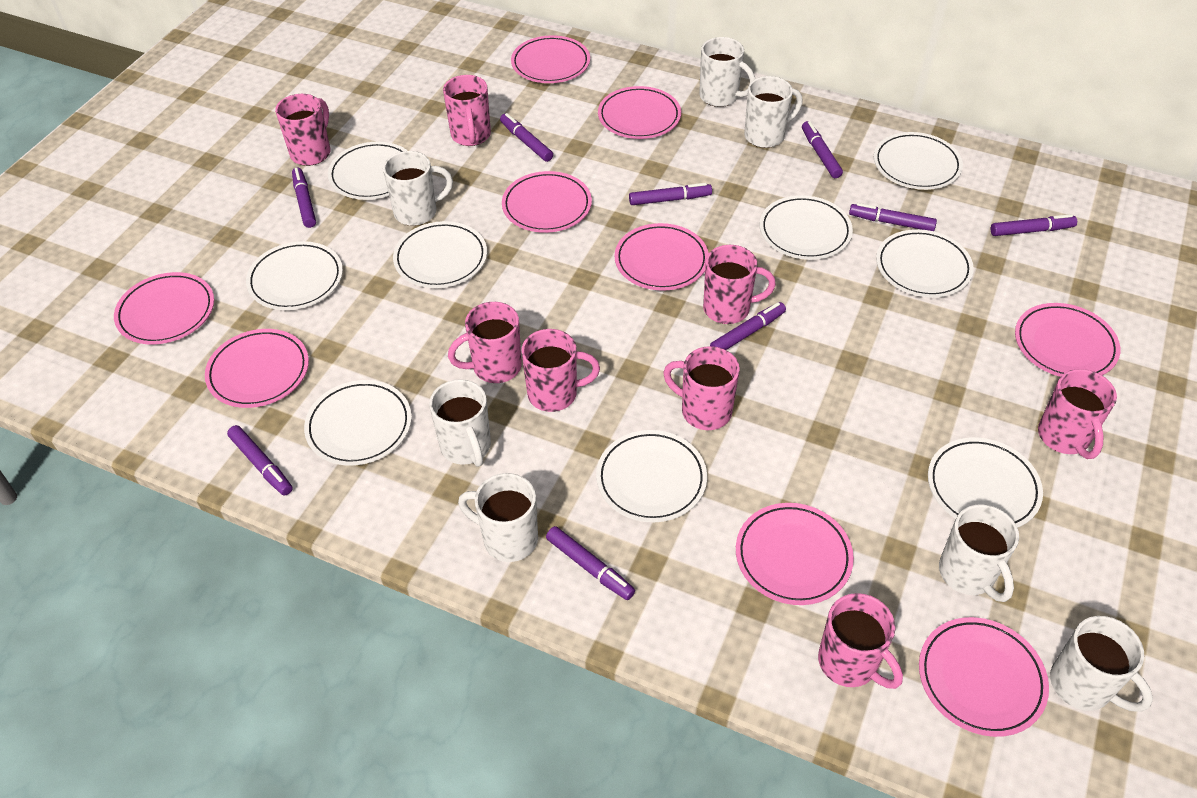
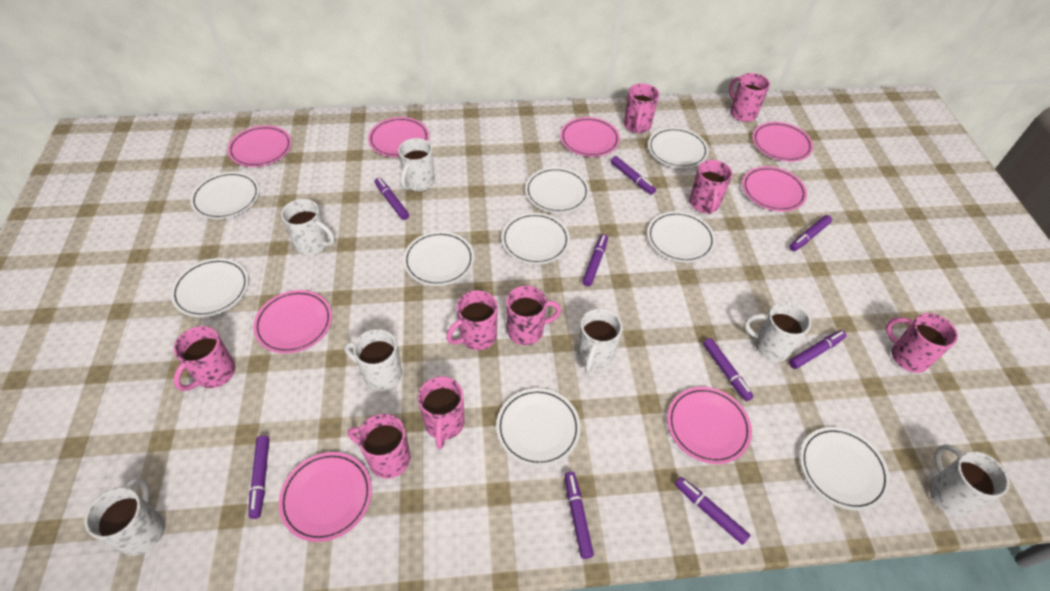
pink mug: 8 -> 9
pink plate: 9 -> 8

